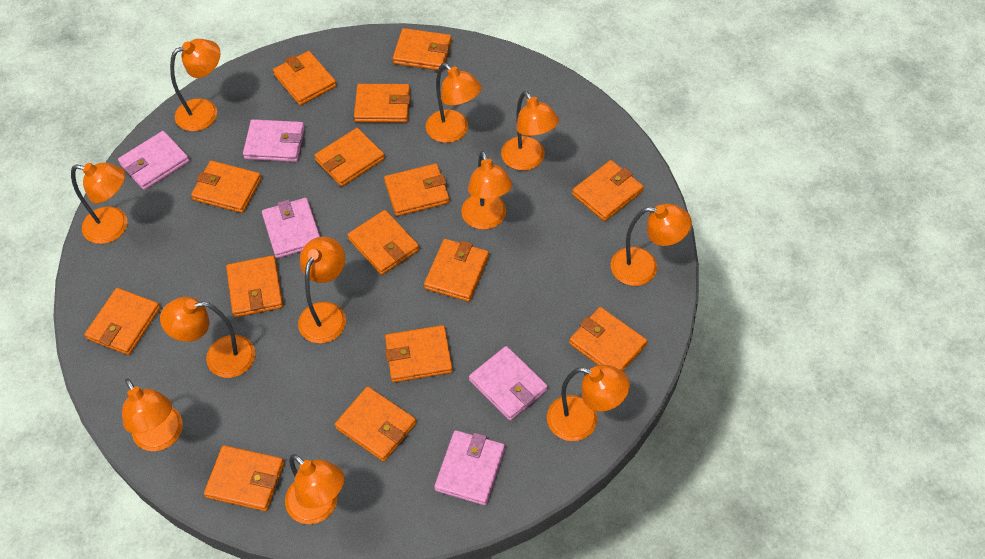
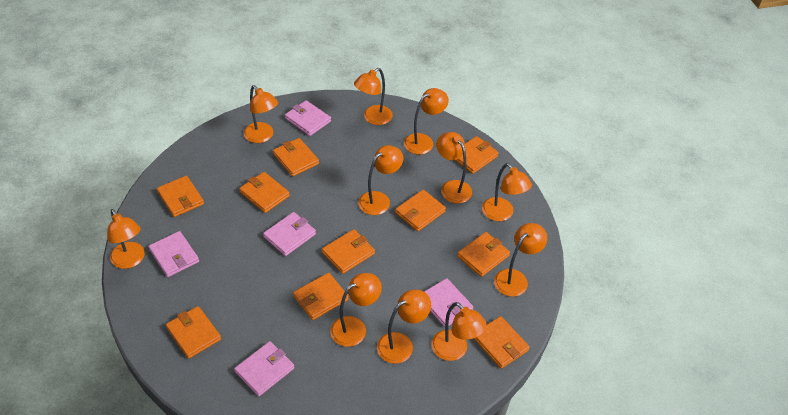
orange wallet: 15 -> 10

